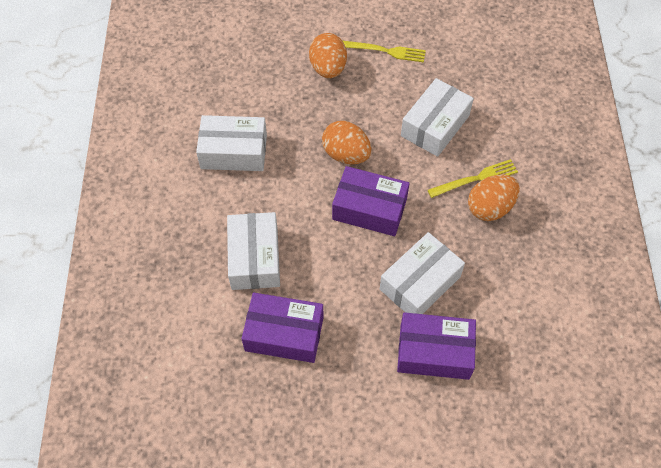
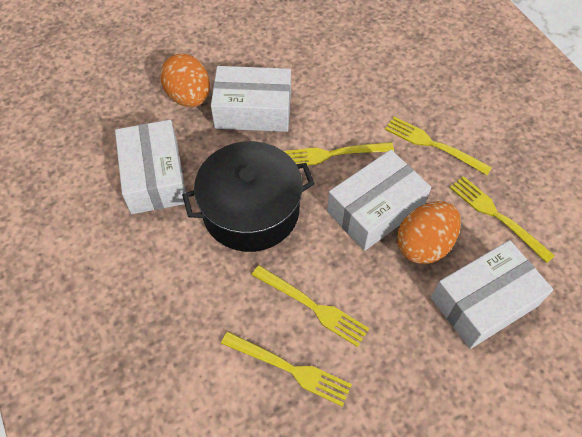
black pot: 0 -> 1
orange egg: 3 -> 2
purple box: 3 -> 0
yellow fork: 2 -> 5

